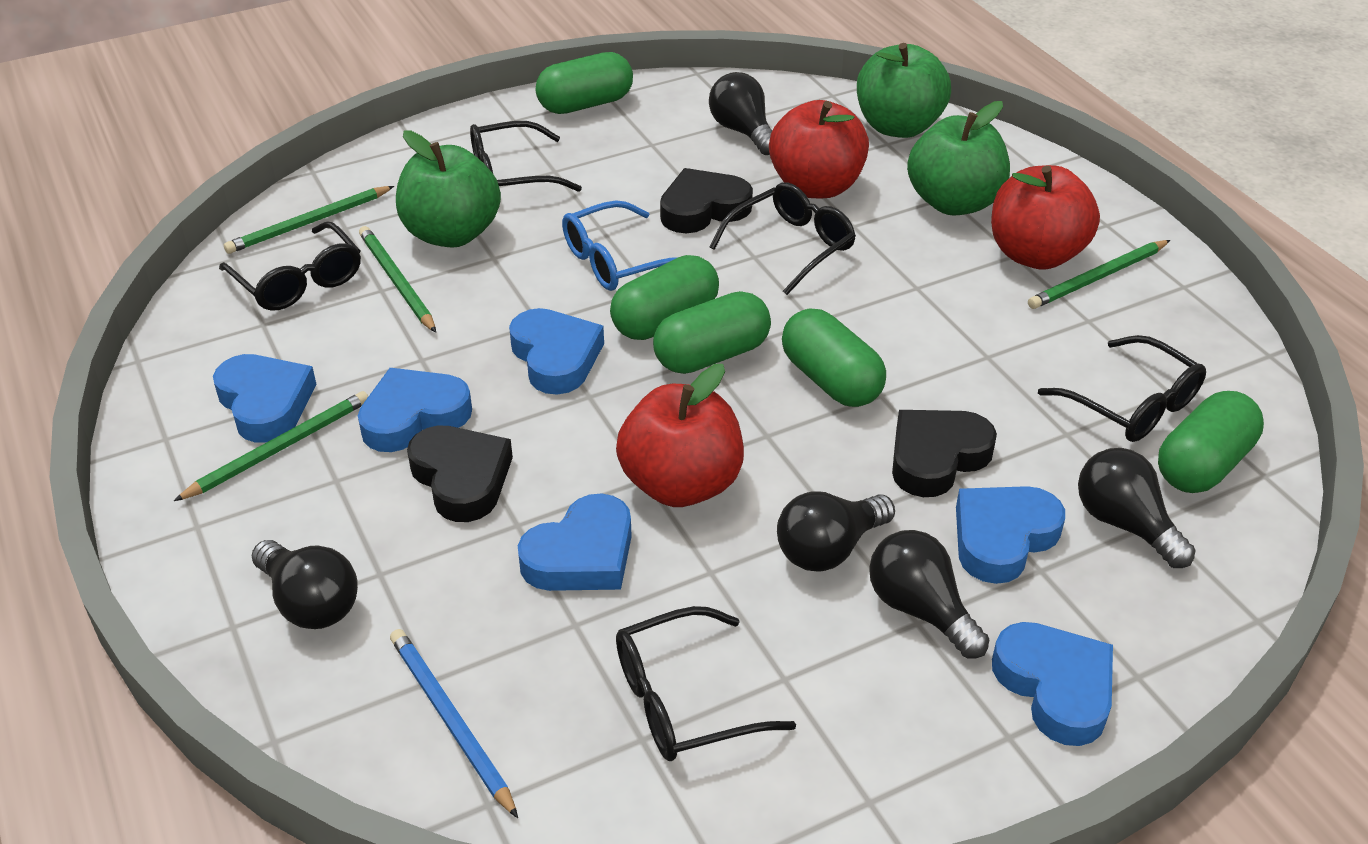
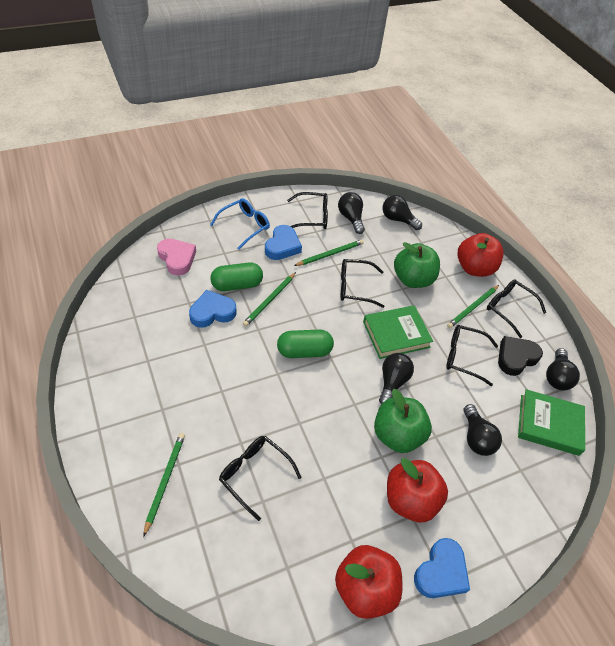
black heart: 3 -> 1
blue heart: 6 -> 3
blue pencil: 1 -> 0
green apple: 3 -> 2
green book: 0 -> 2
green capsule: 5 -> 2
pink heart: 0 -> 1

